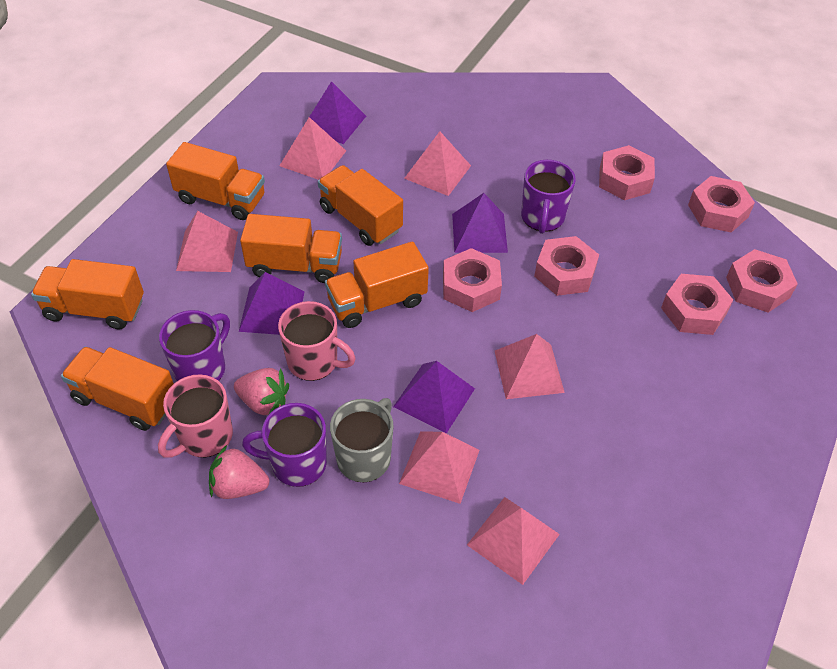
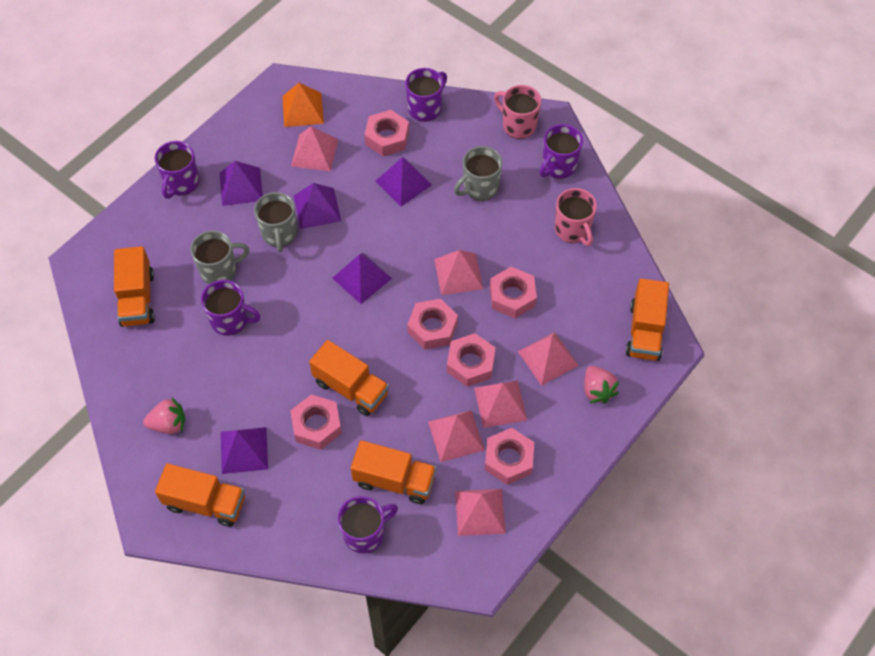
grey mug: 1 -> 3
orange pyramid: 0 -> 1
orange truck: 6 -> 5
purple mug: 3 -> 5
purple pyramid: 4 -> 5

